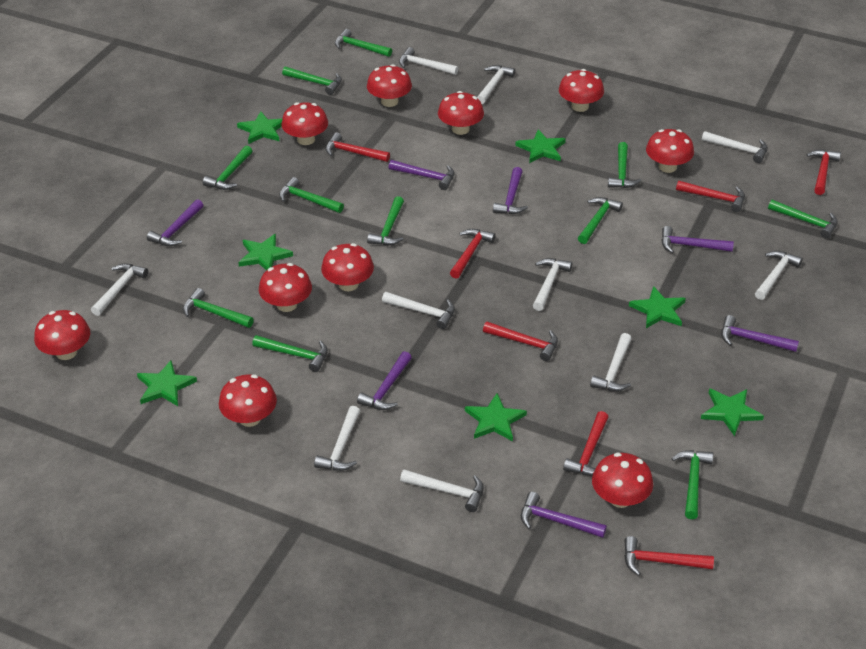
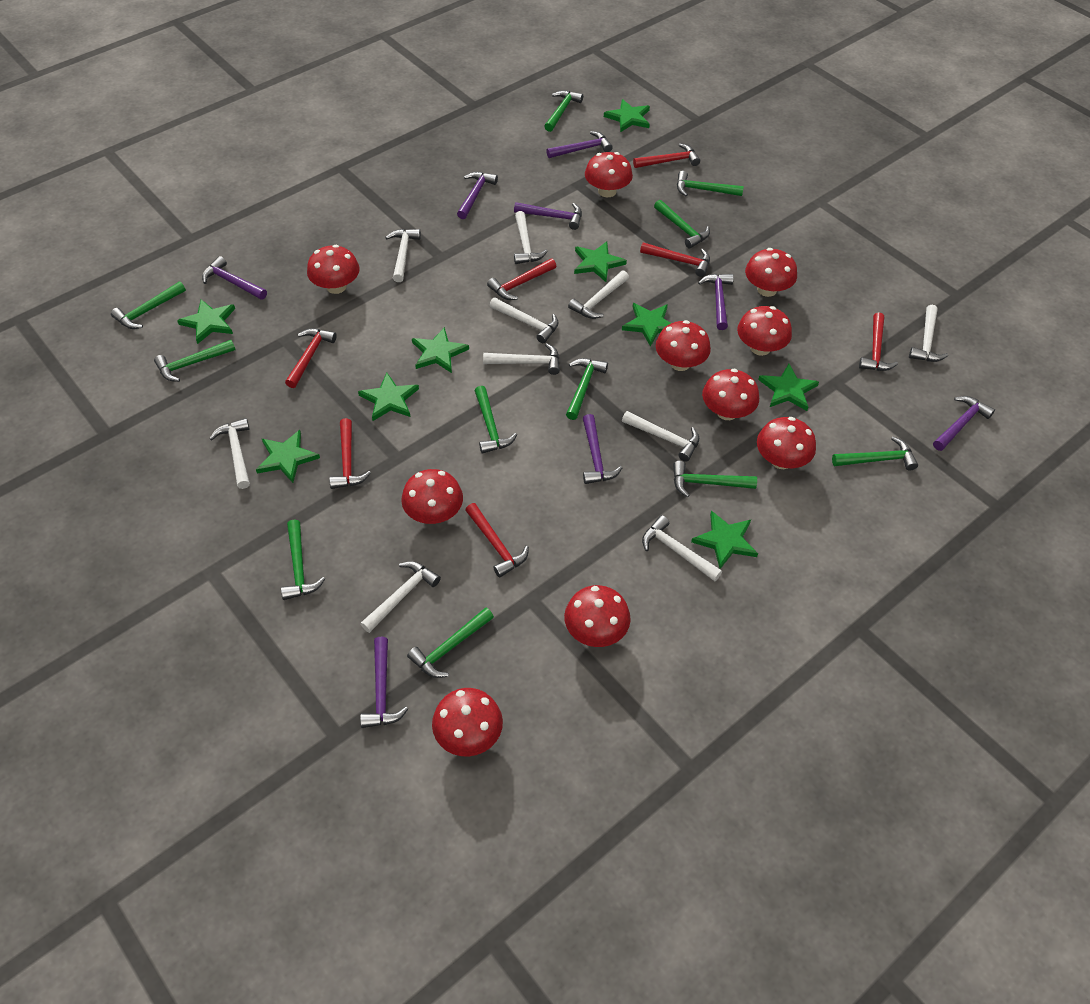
green star: 7 -> 9
purple hammer: 7 -> 8

